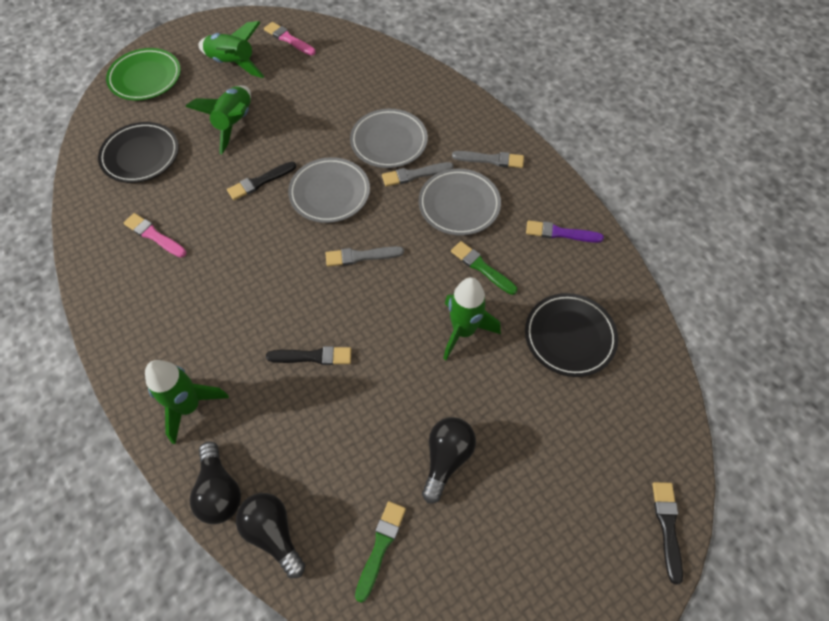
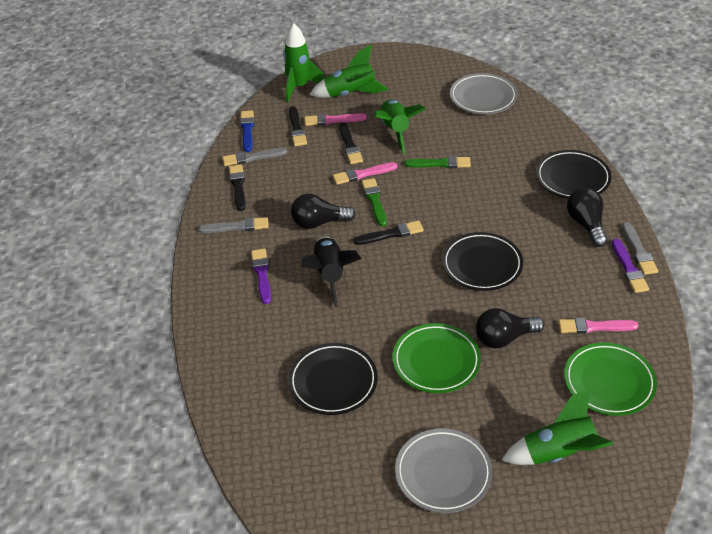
black brush: 3 -> 4
black plate: 2 -> 3
black rocket: 0 -> 1
blue brush: 0 -> 1
green plate: 1 -> 2
grey plate: 3 -> 2
pink brush: 2 -> 3
purple brush: 1 -> 2

